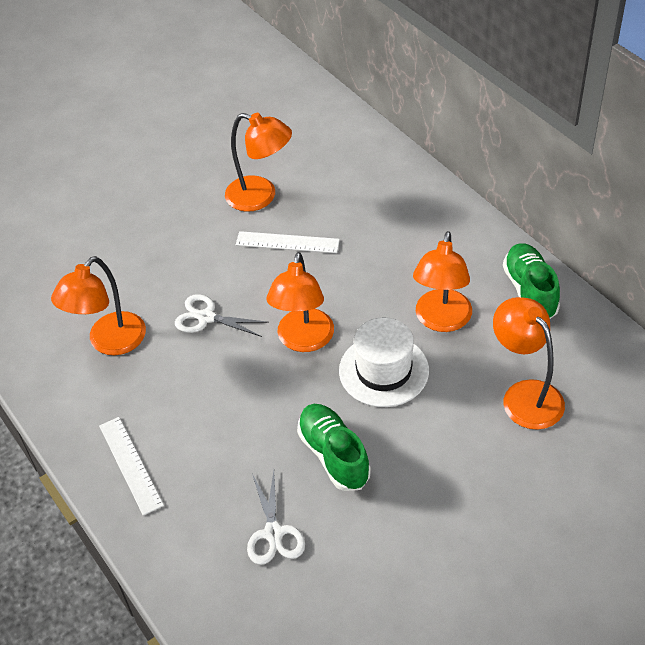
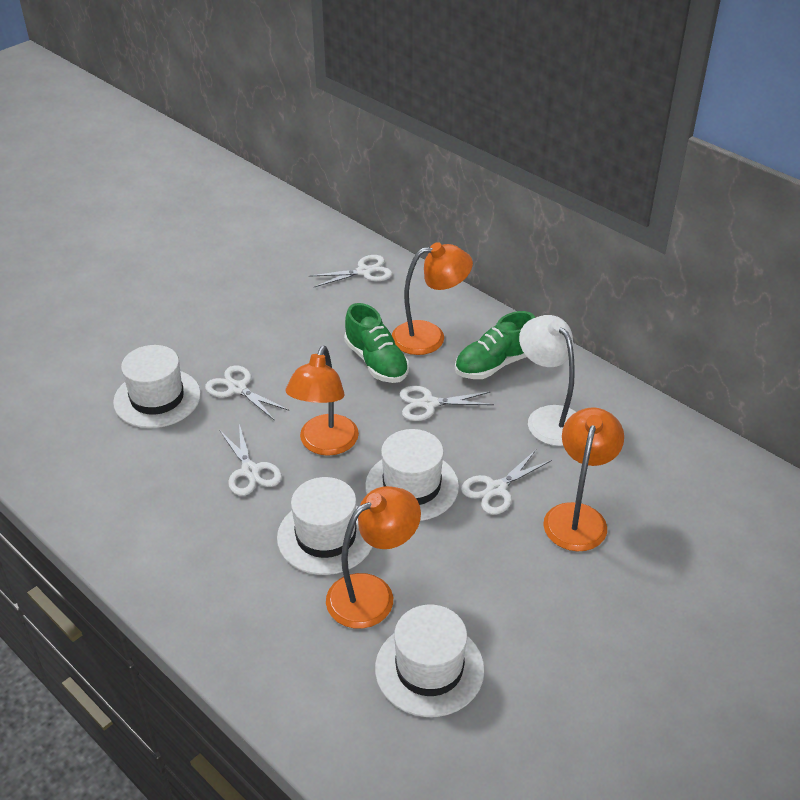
orange lamp: 5 -> 4
white hat: 1 -> 4
white lamp: 0 -> 1
white ruler: 2 -> 0
white scissors: 2 -> 5

